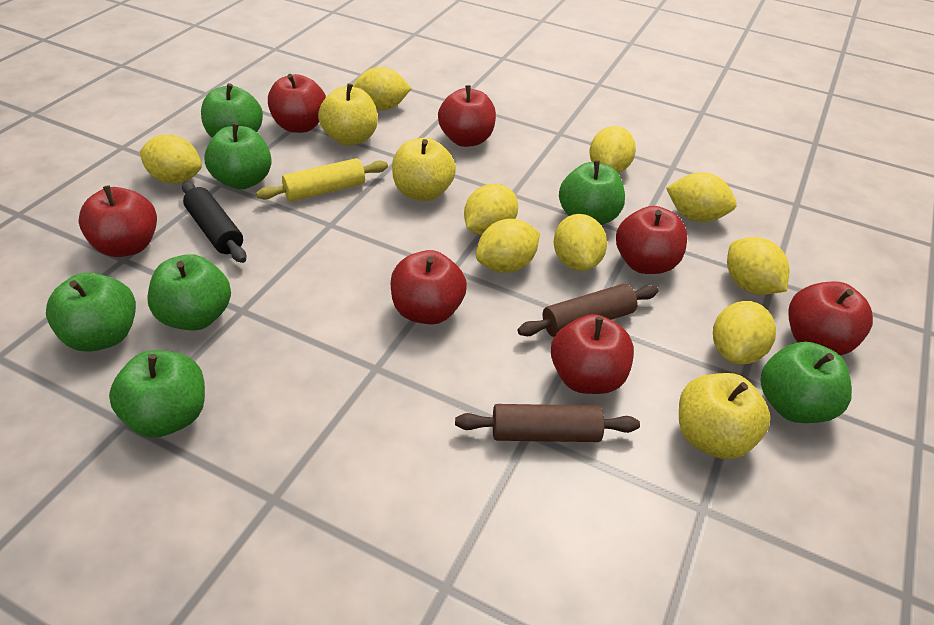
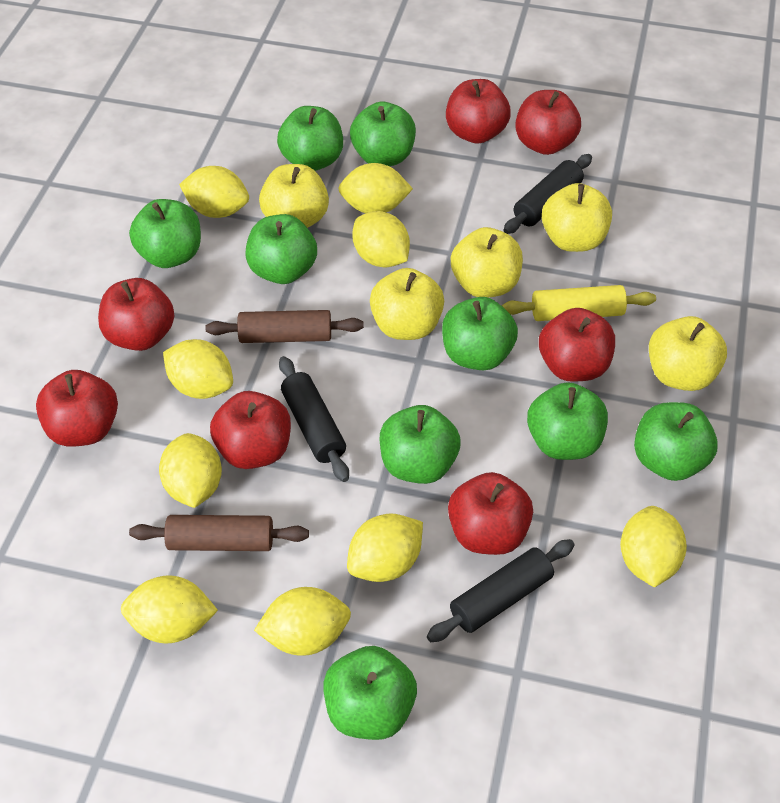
black rolling pin: 1 -> 3
green apple: 7 -> 9
yellow apple: 3 -> 5

